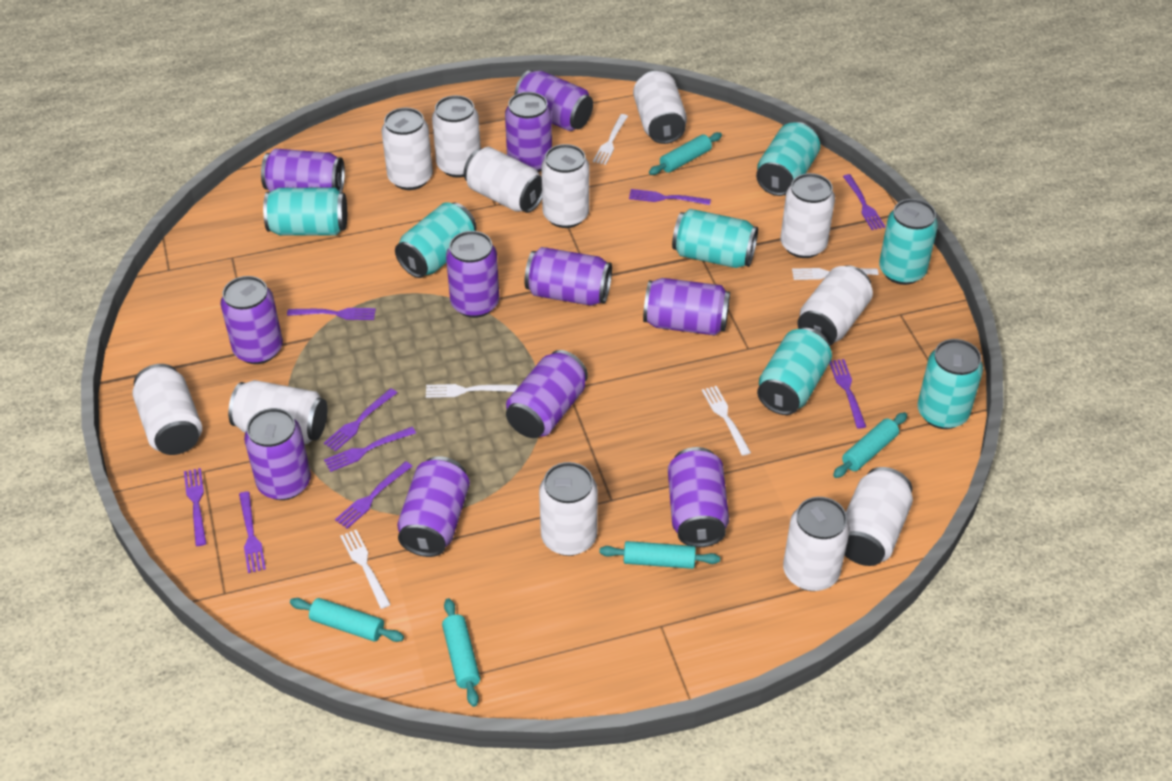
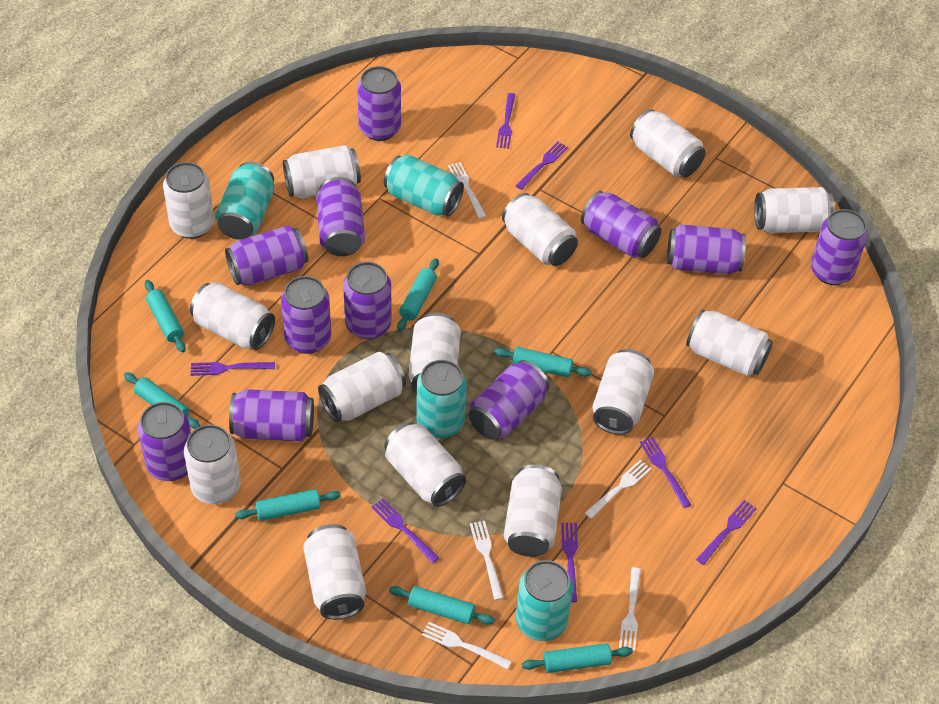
purple fork: 9 -> 7
turquoise can: 7 -> 4
turquoise rolling pin: 5 -> 7
white can: 12 -> 14

